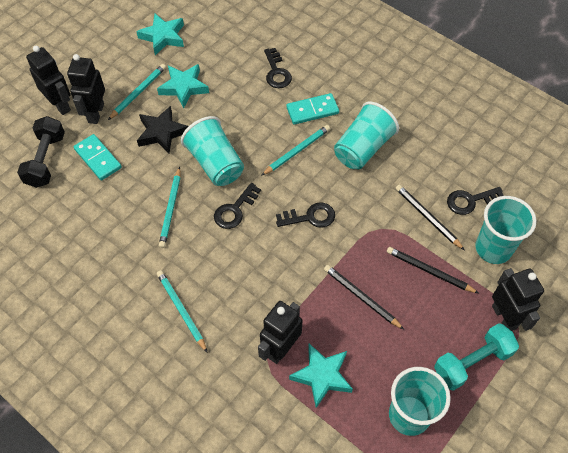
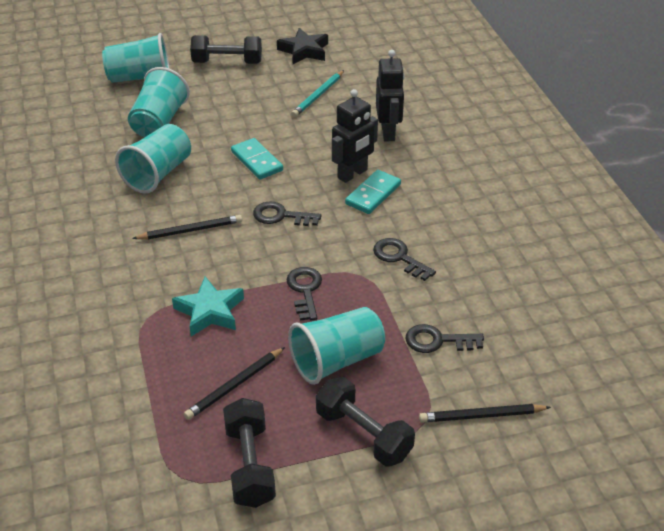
black dumbbell: 1 -> 3
black robot: 4 -> 2
turquoise dumbbell: 1 -> 0
turquoise pencil: 4 -> 1
turquoise star: 3 -> 1

